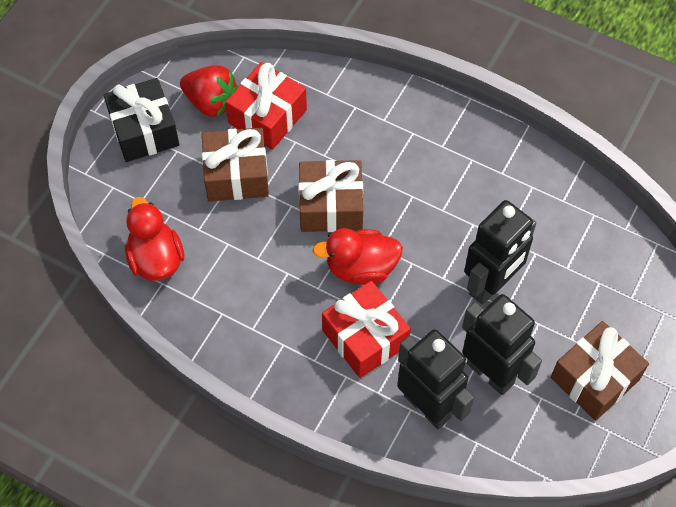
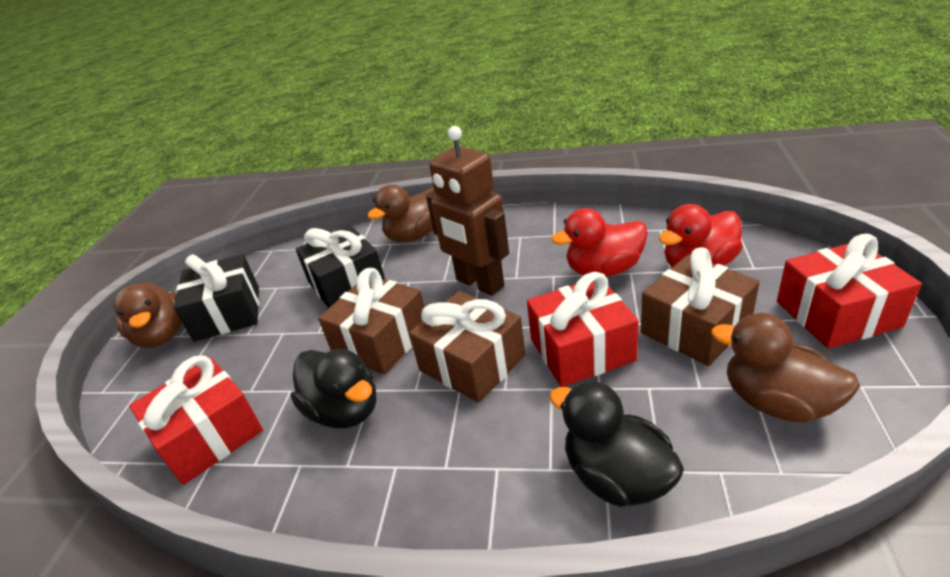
black duck: 0 -> 2
black gift: 1 -> 2
black robot: 3 -> 0
brown duck: 0 -> 3
brown robot: 0 -> 1
red gift: 2 -> 3
red strawberry: 1 -> 0

